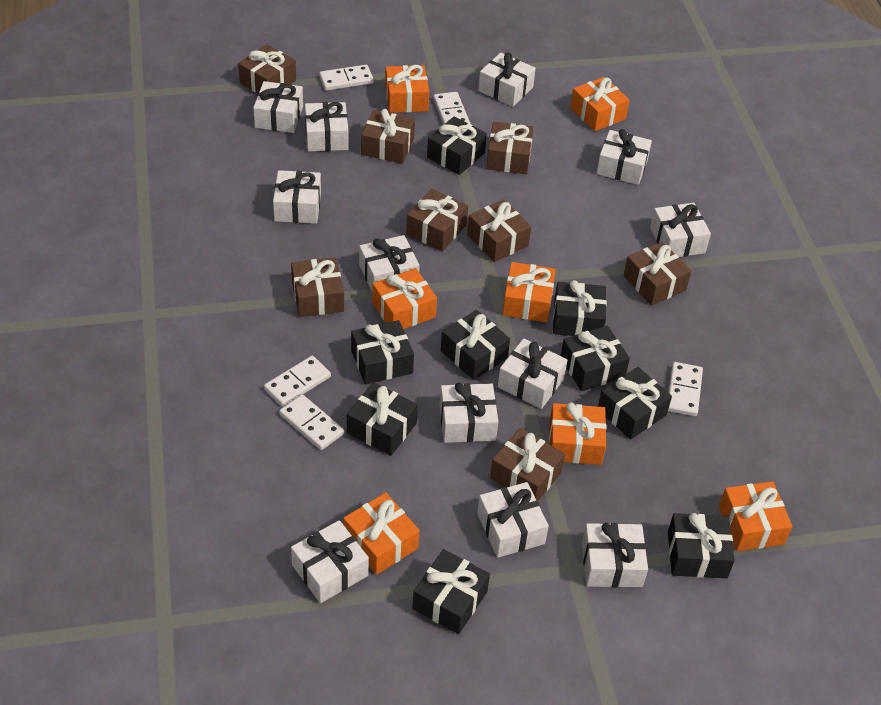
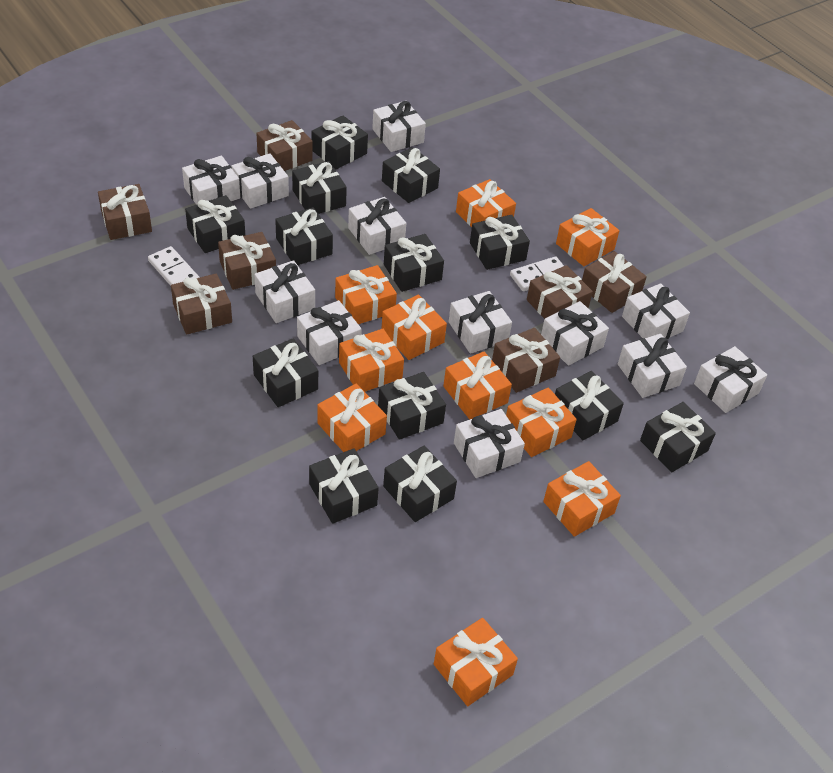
black gift: 9 -> 13
brown gift: 8 -> 7
orange gift: 7 -> 10
white domino: 5 -> 2

